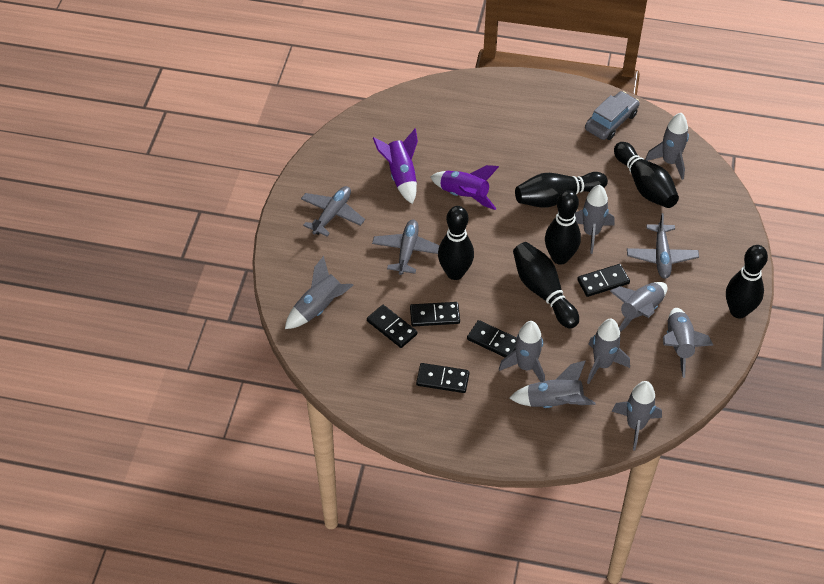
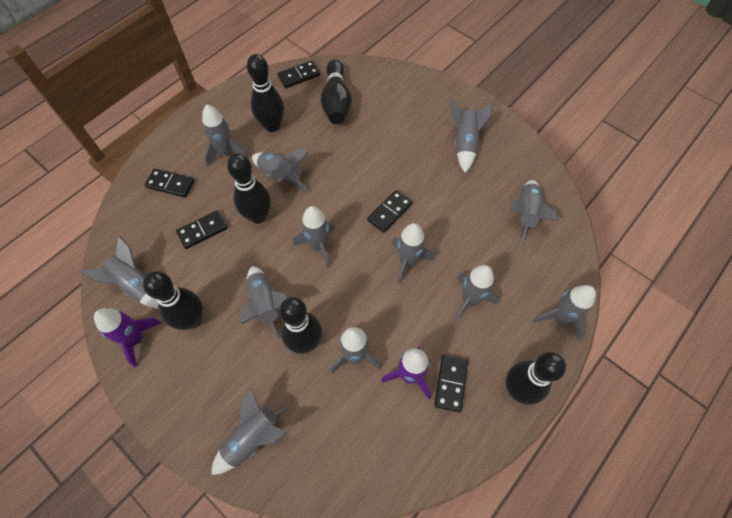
grey car: 1 -> 0
grey plane: 3 -> 0
grey rocket: 9 -> 12

